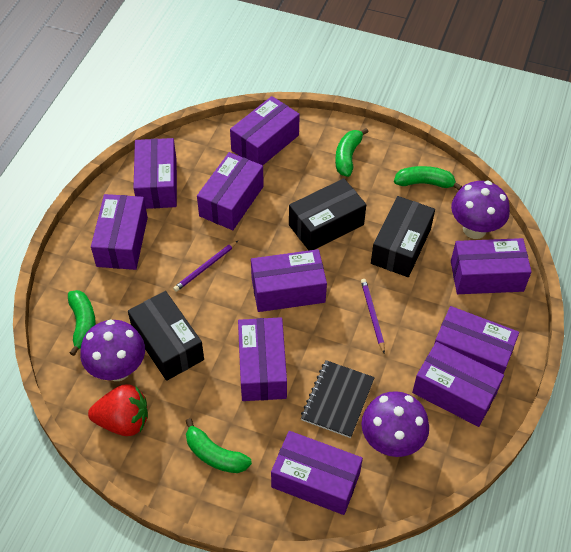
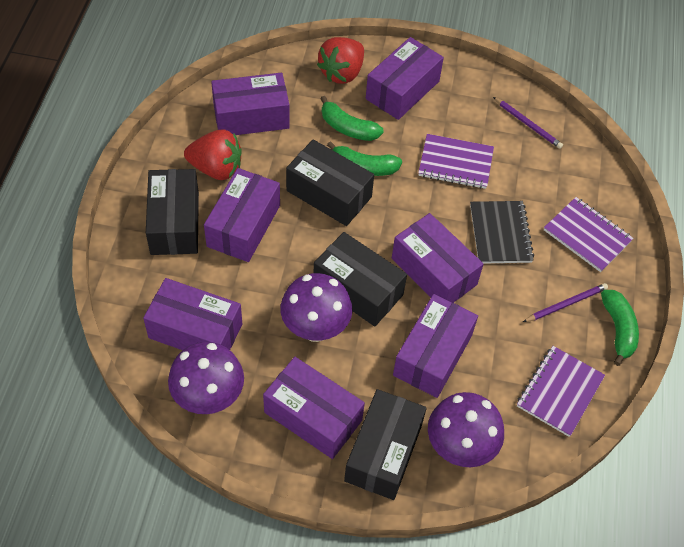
black box: 3 -> 4
green banana: 4 -> 3
purple box: 10 -> 7
purple notebook: 0 -> 3
red strawberry: 1 -> 2

